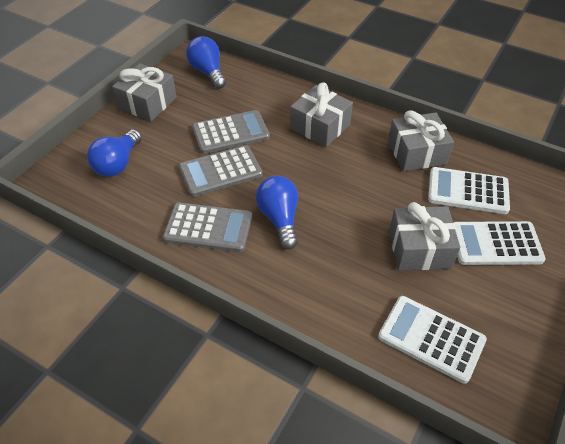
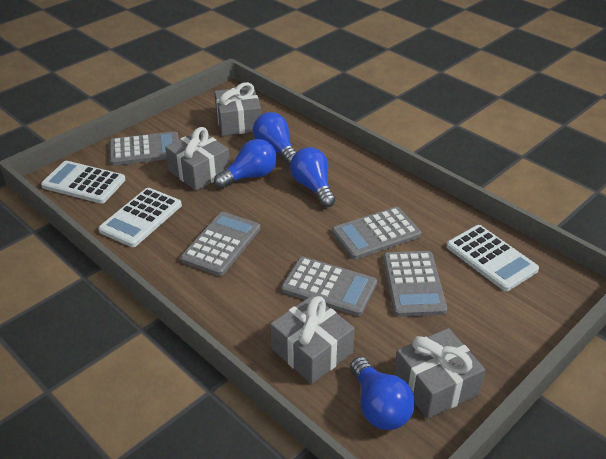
blue light bulb: 3 -> 4
grey calculator: 3 -> 5

